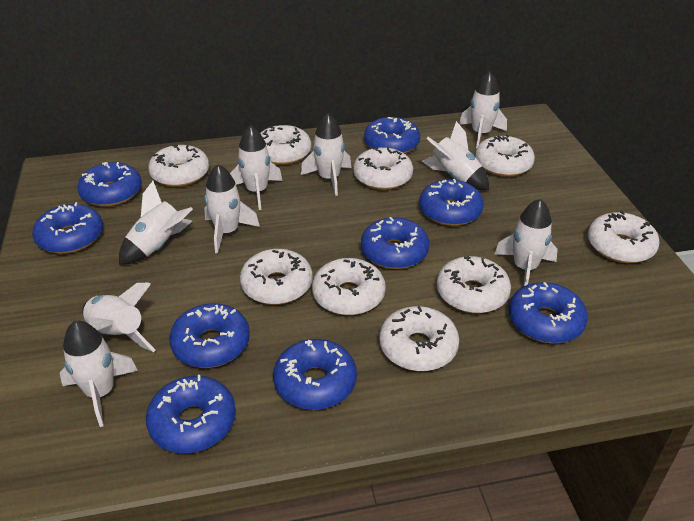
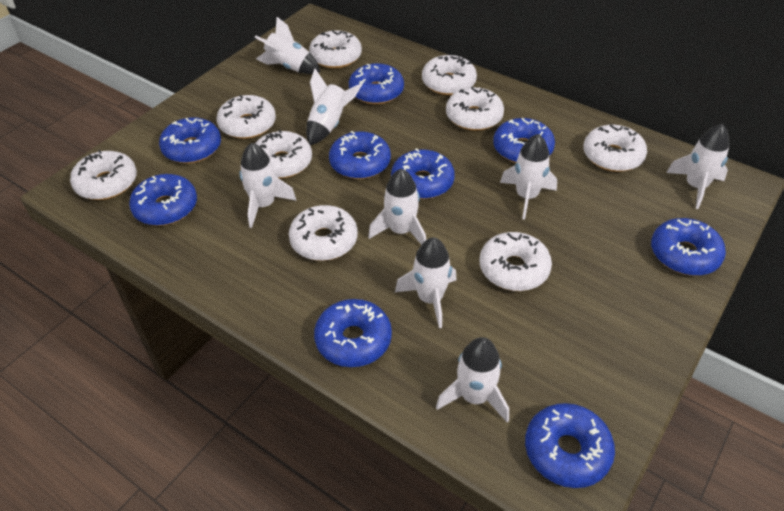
white rocket: 9 -> 8

